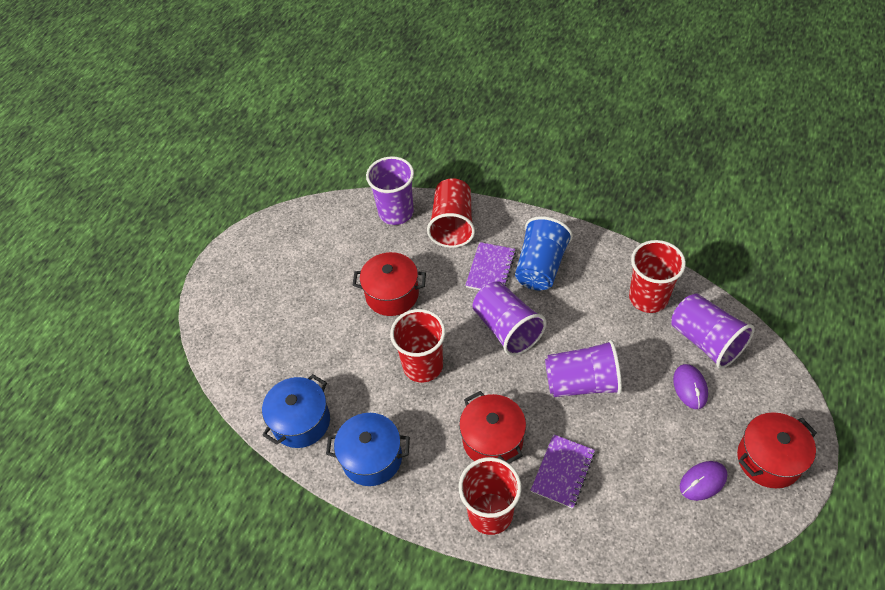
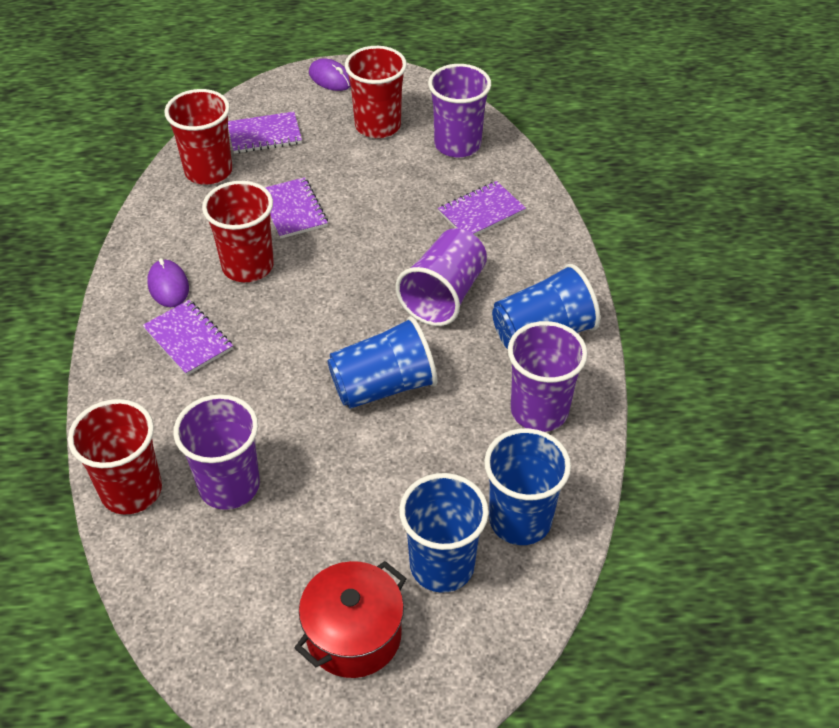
blue cup: 1 -> 4
blue pot: 2 -> 0
purple notebook: 2 -> 4
red pot: 3 -> 1

